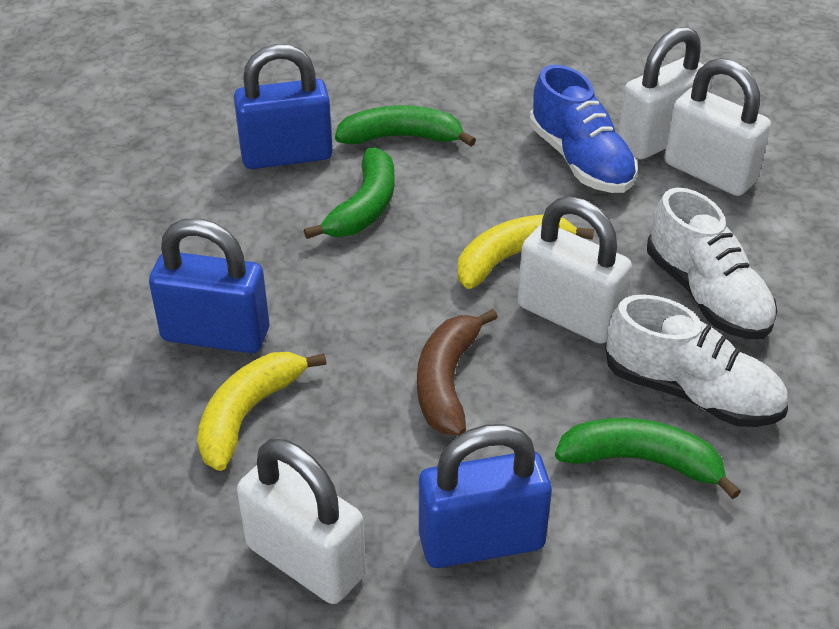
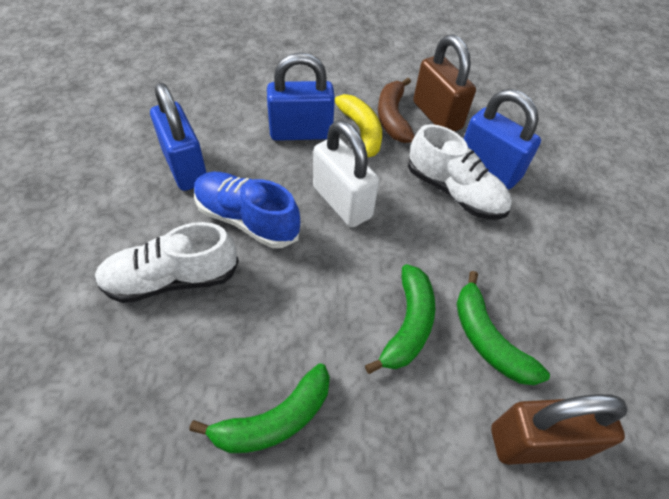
brown padlock: 0 -> 2
white padlock: 4 -> 1
yellow banana: 2 -> 1

